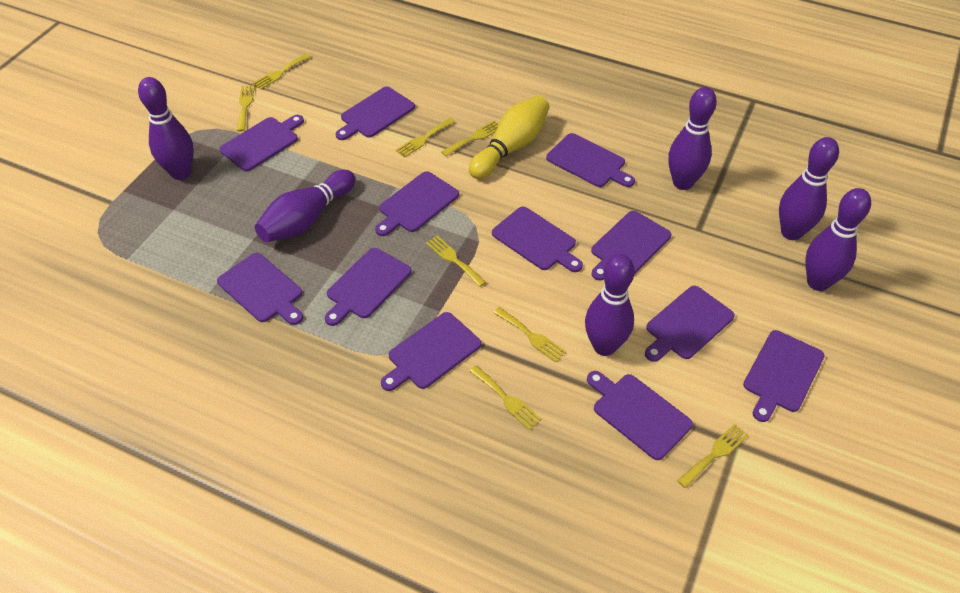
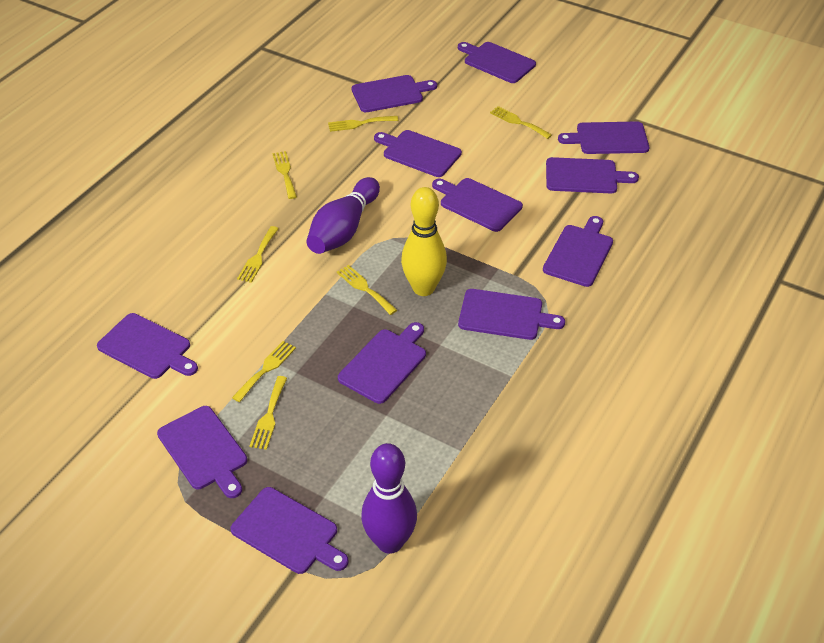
purple bowling pin: 6 -> 2
yellow fork: 8 -> 7

